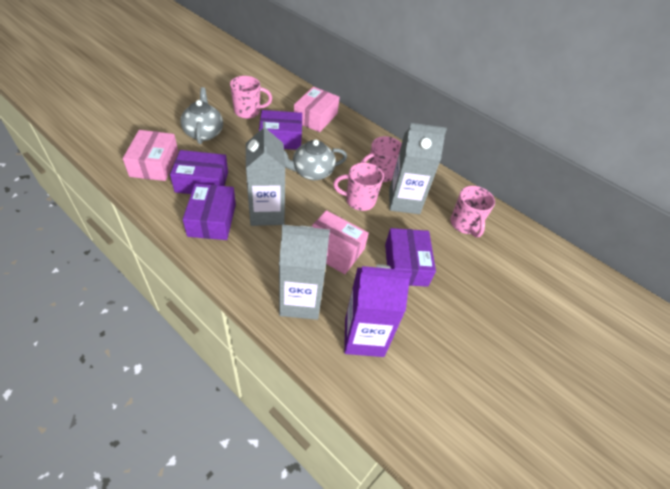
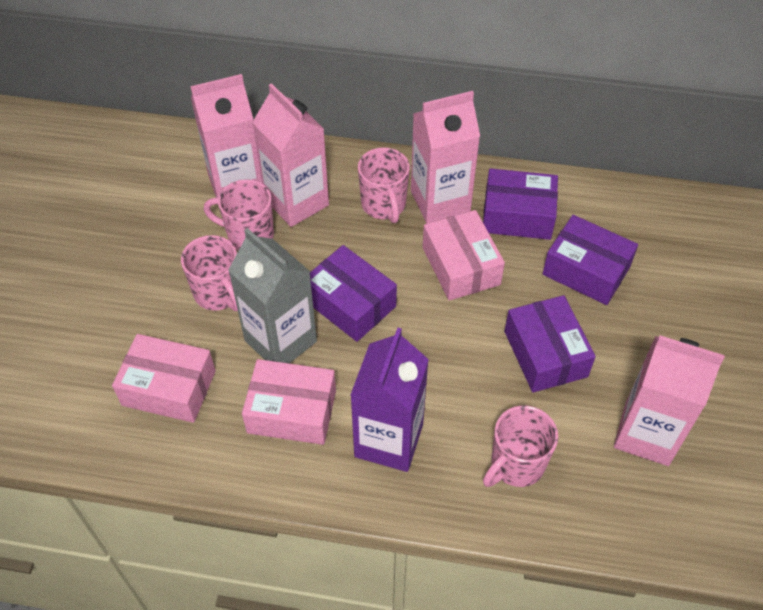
grey carton: 3 -> 1
grey teapot: 2 -> 0
pink carton: 0 -> 4

